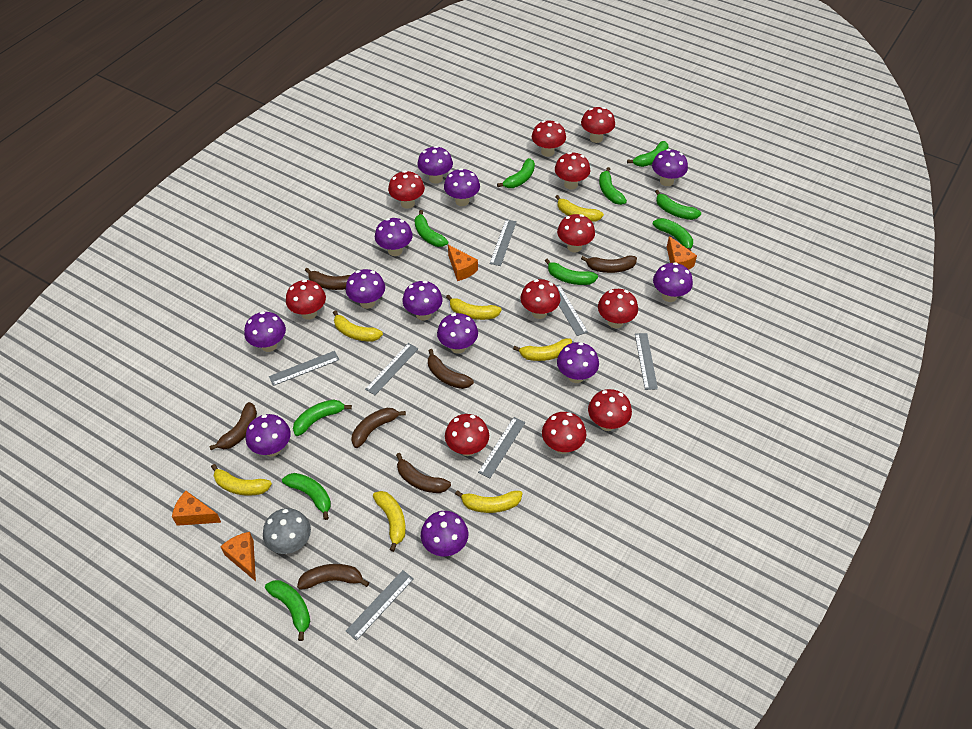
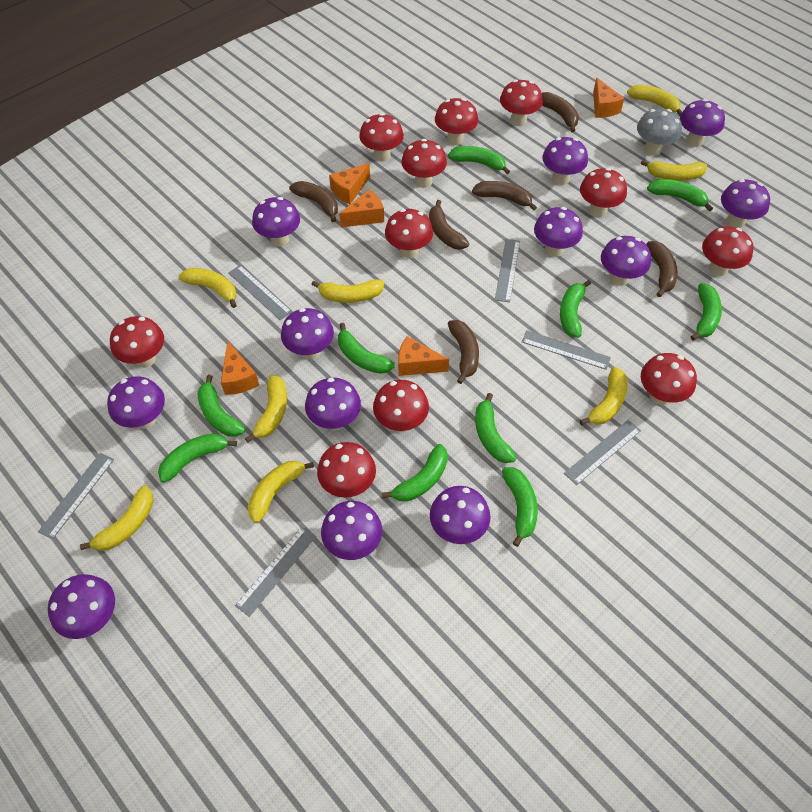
brown banana: 7 -> 6
grey ruler: 7 -> 6
orange cheese: 4 -> 5
yellow banana: 7 -> 8

